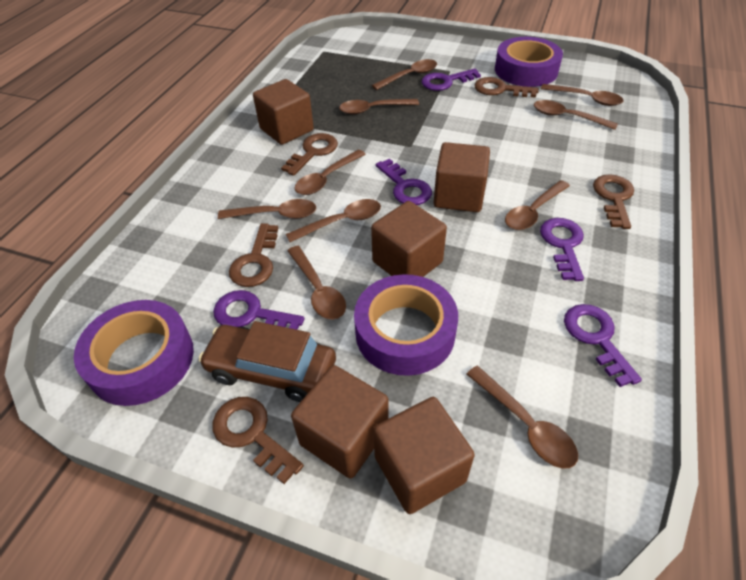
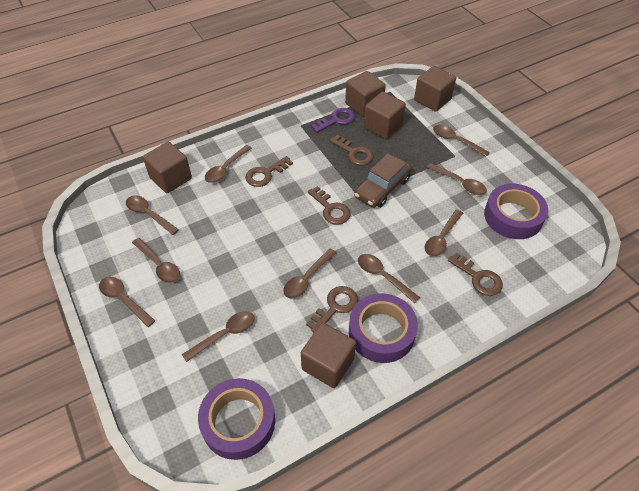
purple key: 5 -> 1

